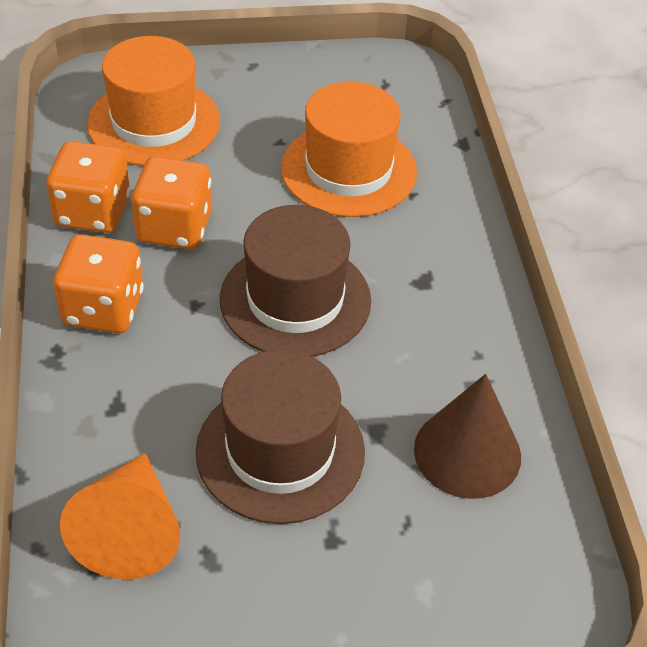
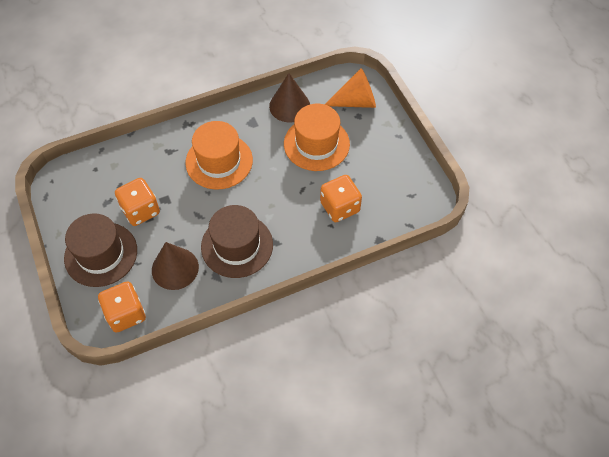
brown cone: 1 -> 2

